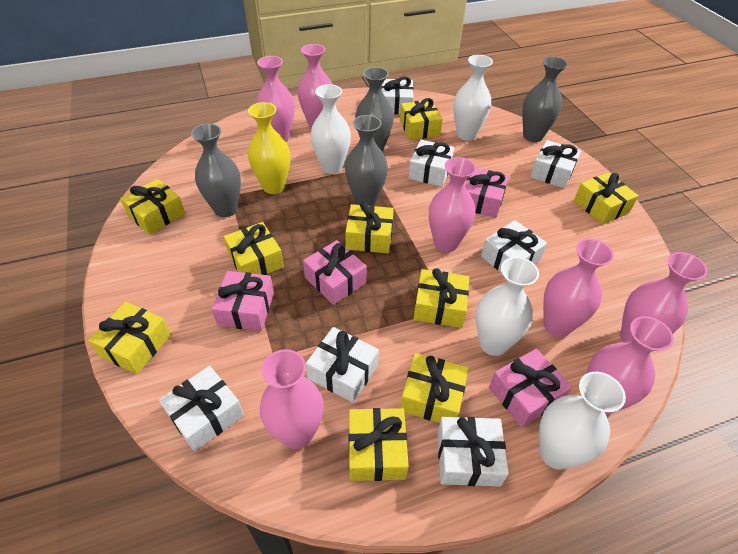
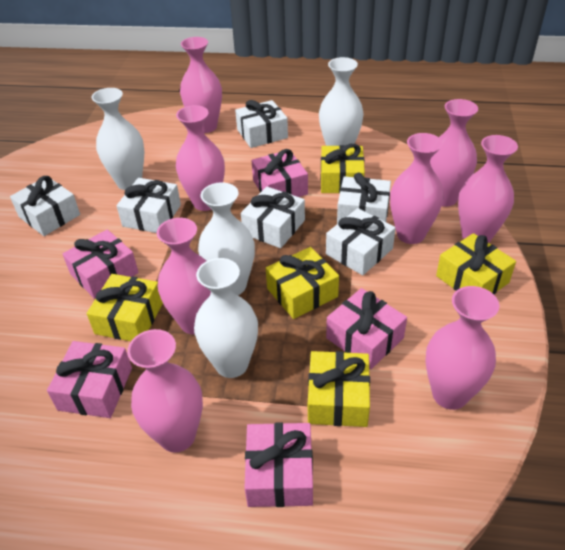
grey vase: 4 -> 0
pink gift: 4 -> 5
pink vase: 7 -> 8
white gift: 7 -> 6
yellow gift: 9 -> 5
yellow vase: 1 -> 0

